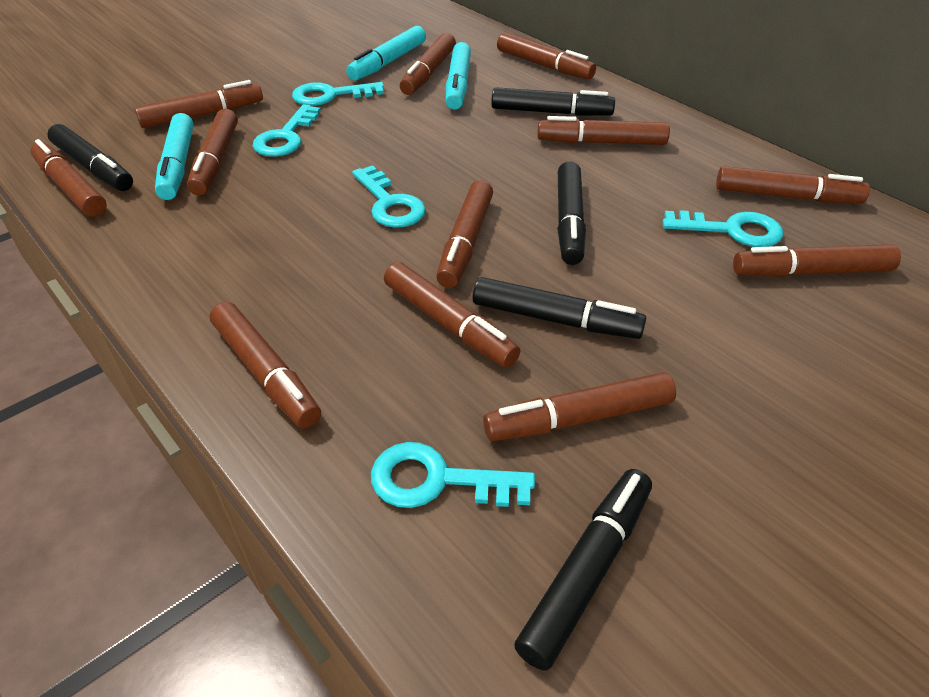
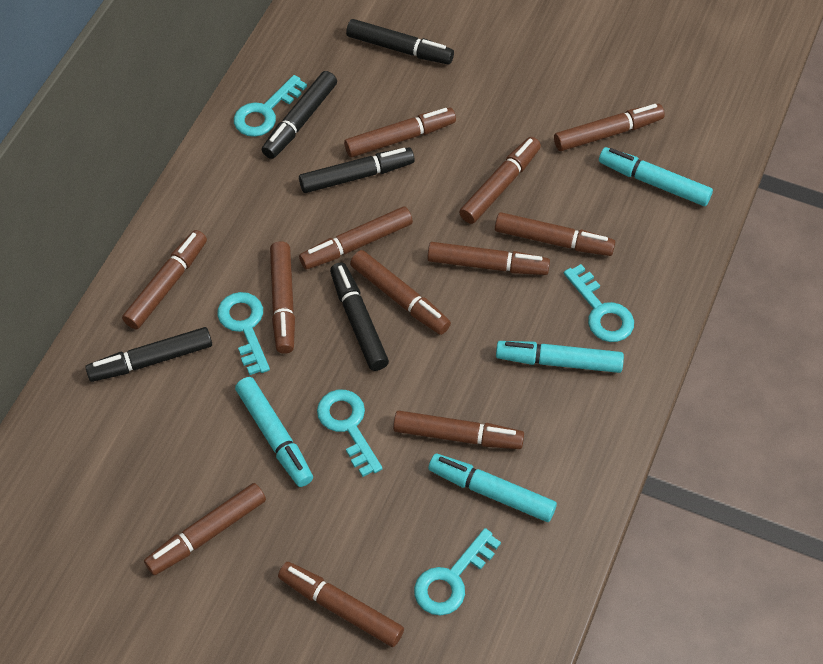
turquoise marker: 3 -> 4

